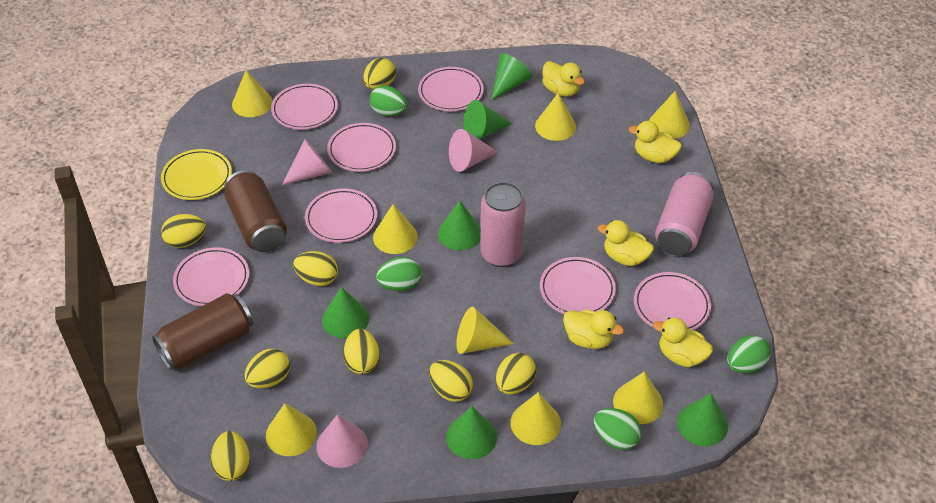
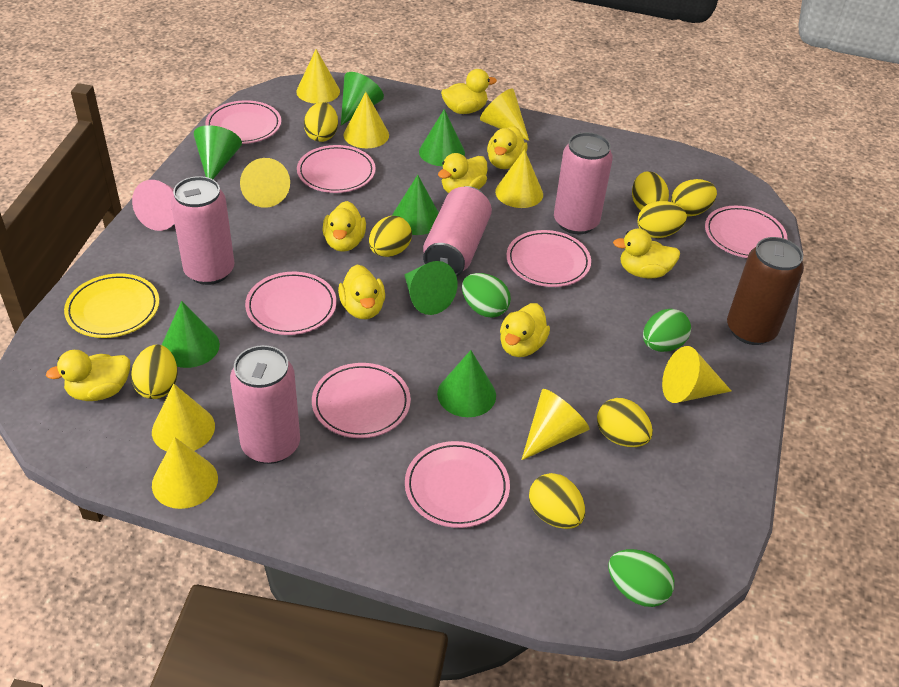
brown can: 2 -> 1
green cone: 6 -> 7
green egg: 4 -> 3
pink can: 2 -> 4
pink cone: 3 -> 1
yellow cone: 8 -> 9
yellow duck: 5 -> 8

